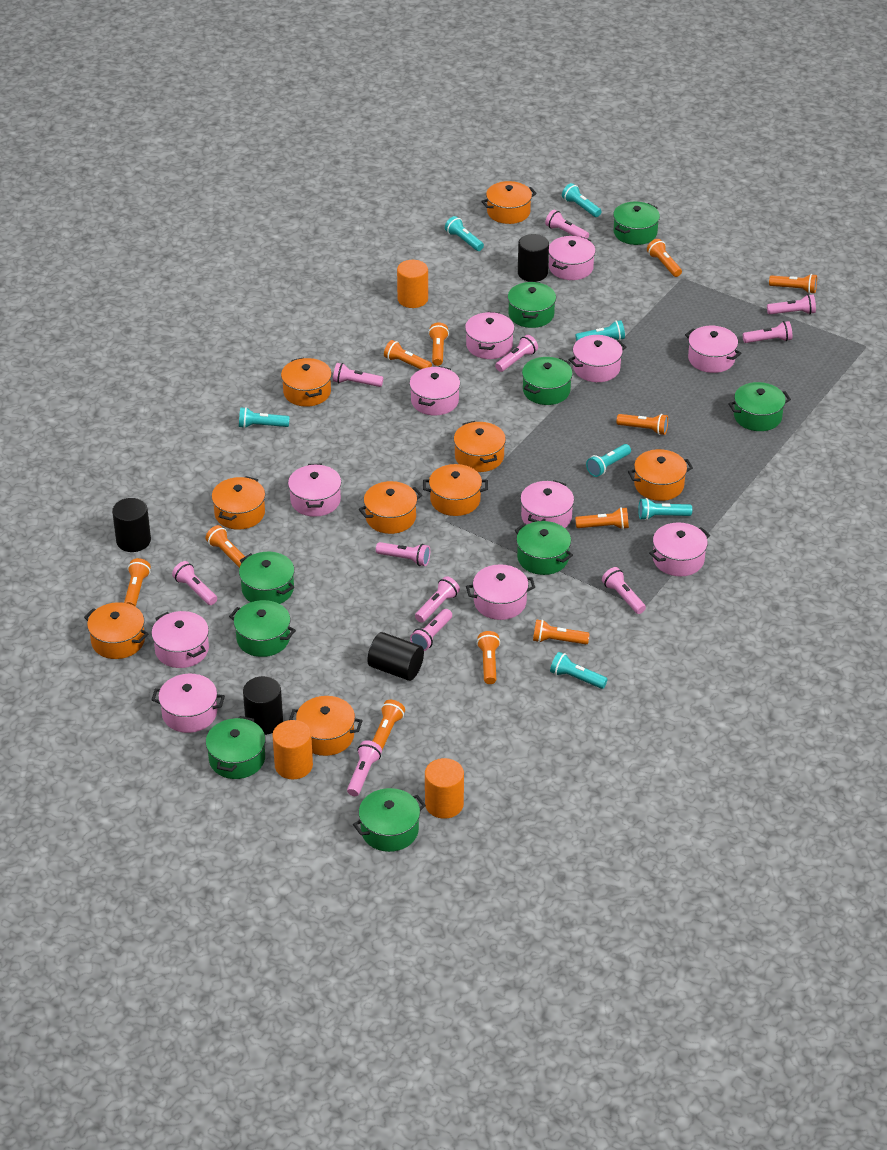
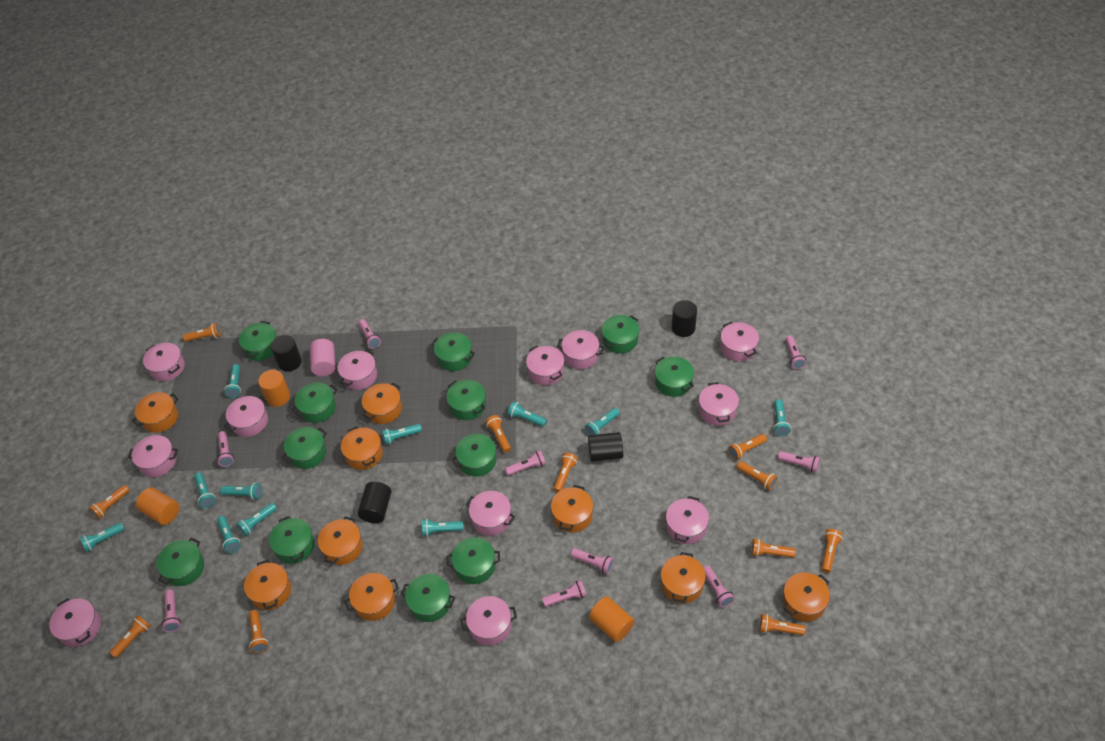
green pot: 9 -> 12
pink cylinder: 0 -> 1
pink flashlight: 11 -> 9
pink pot: 11 -> 12
turquoise flashlight: 7 -> 11

